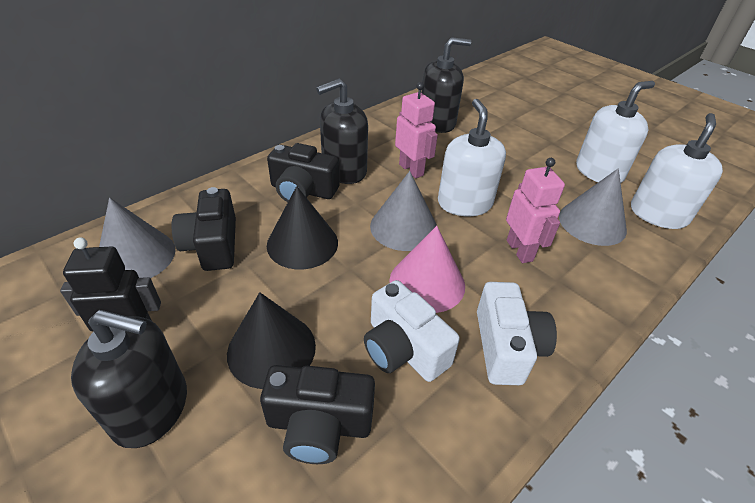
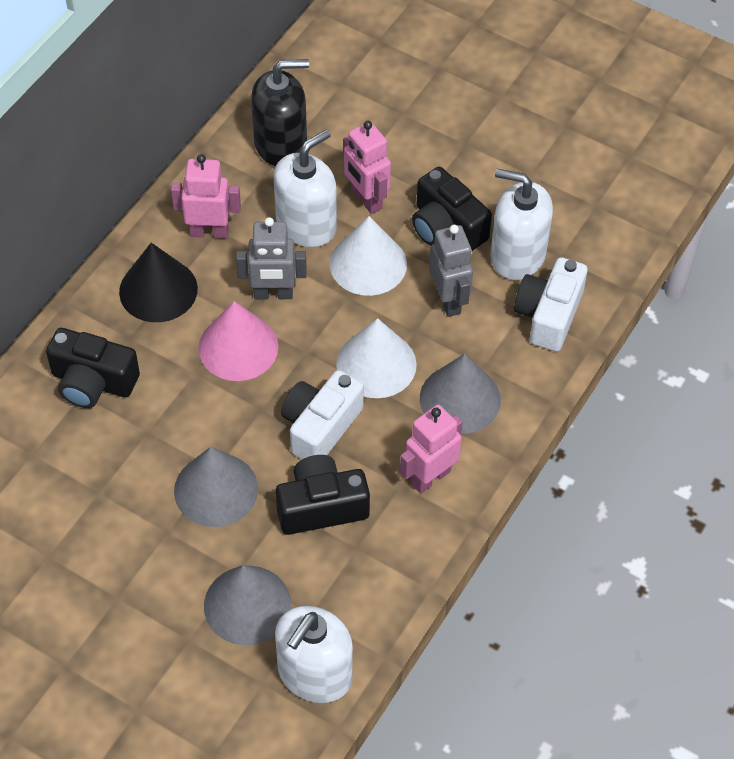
black cone: 2 -> 1
black robot: 1 -> 0
black soap dispenser: 3 -> 1
grey robot: 0 -> 2
pink robot: 2 -> 3
white cone: 0 -> 2

